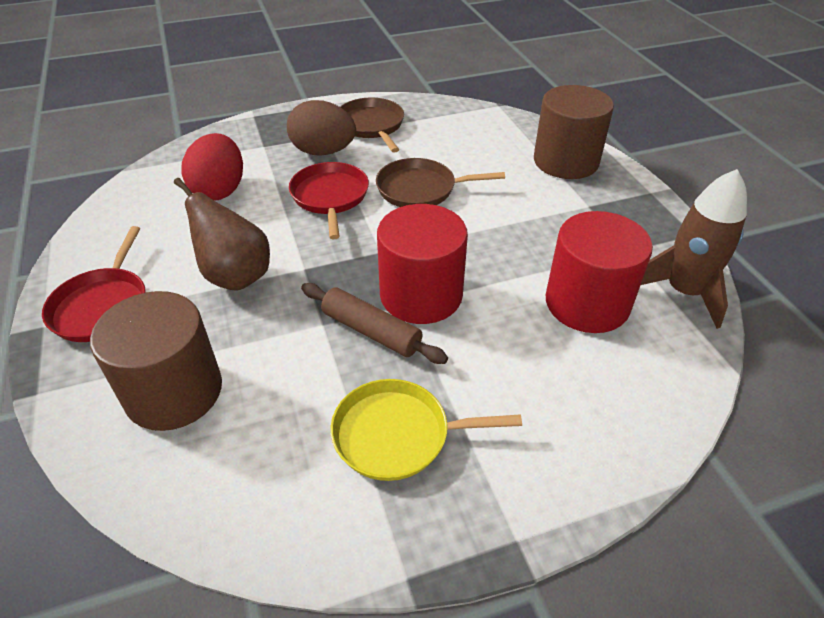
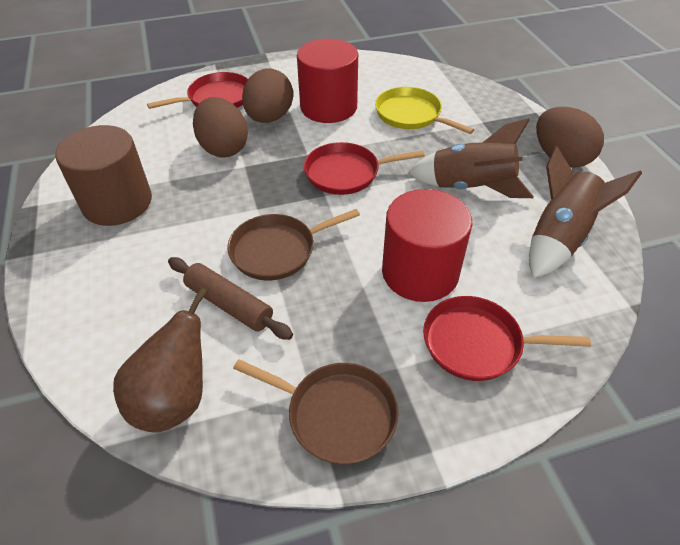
brown cylinder: 2 -> 1
brown egg: 1 -> 3
brown rocket: 1 -> 2
red egg: 1 -> 0
red pan: 2 -> 3

